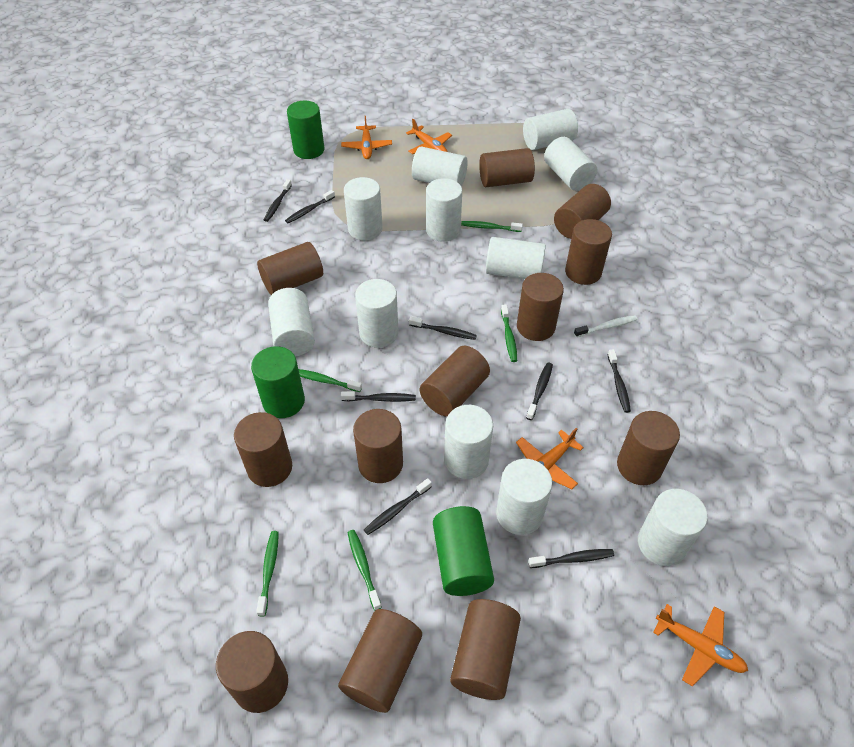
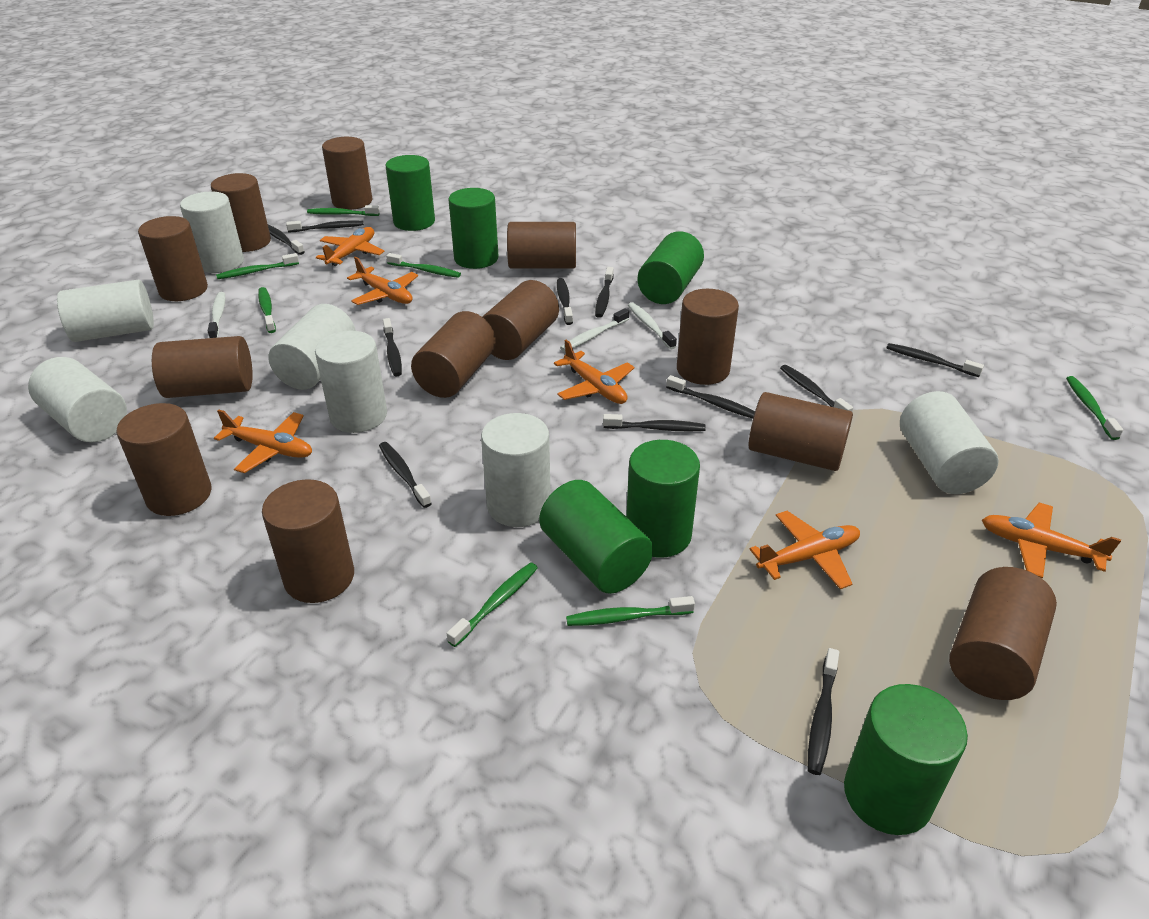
black toothbrush: 8 -> 11
green cylinder: 3 -> 6
green toothbrush: 5 -> 7
orange plane: 4 -> 6
white cylinder: 11 -> 7
white toothbrush: 1 -> 3

